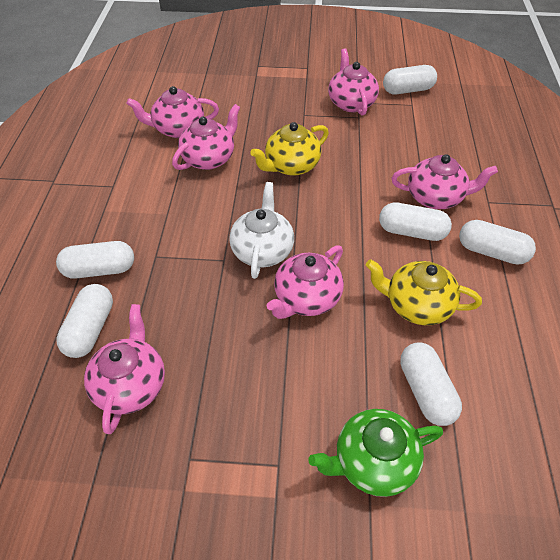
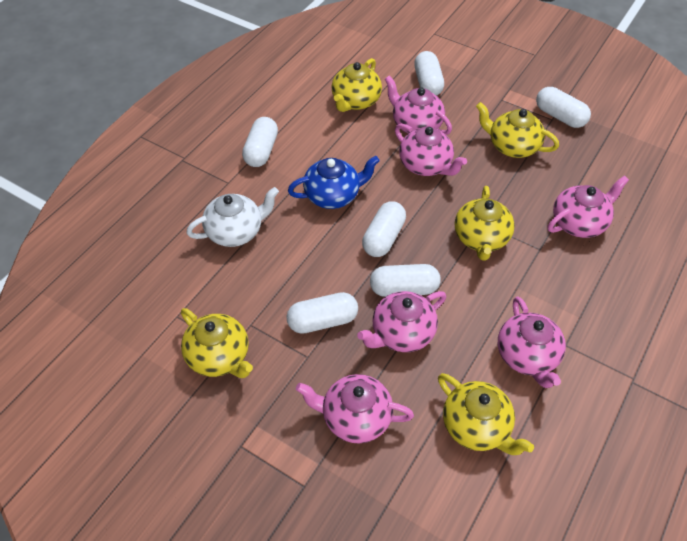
blue teapot: 0 -> 1
green teapot: 1 -> 0
yellow teapot: 2 -> 5

